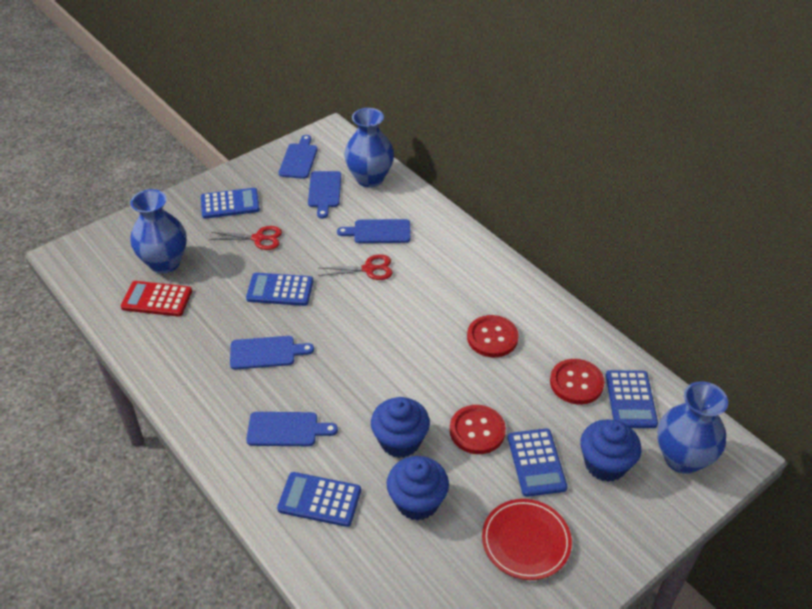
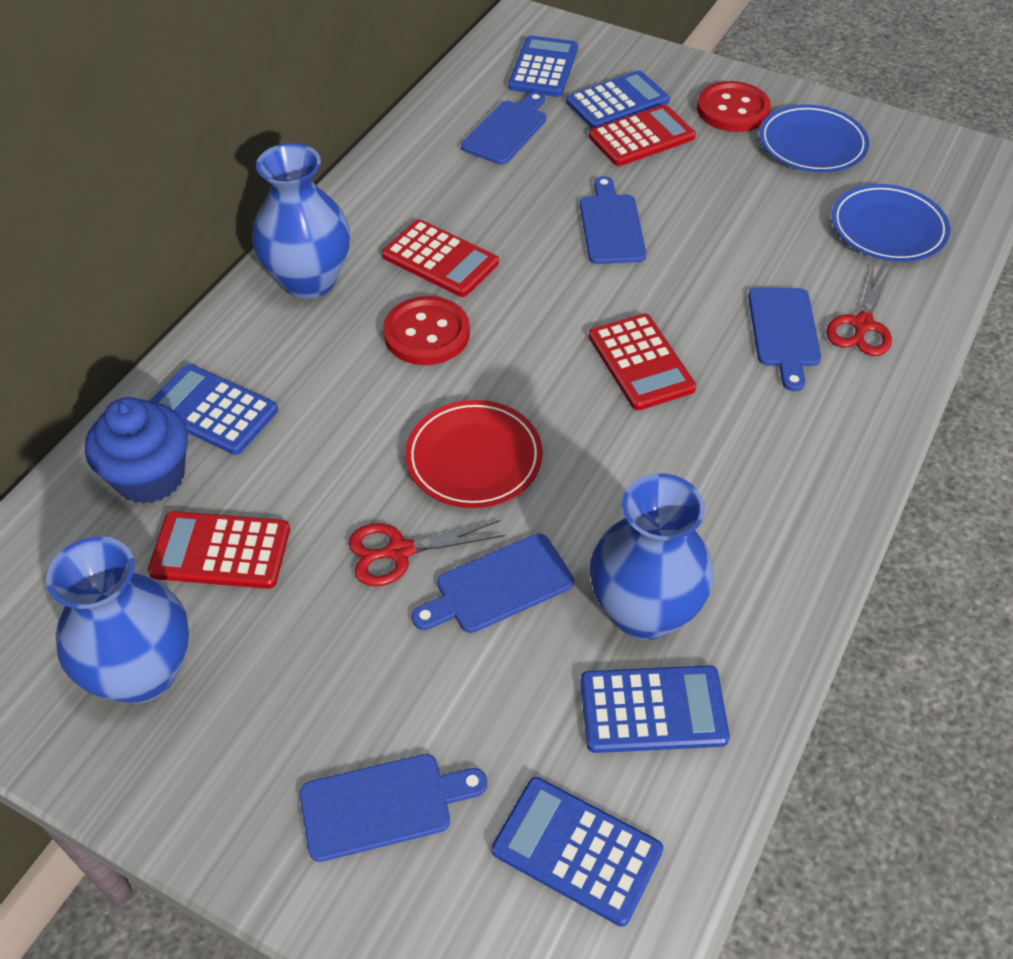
blue cupcake: 3 -> 1
blue plate: 0 -> 2
red button: 3 -> 2
red calculator: 1 -> 4

